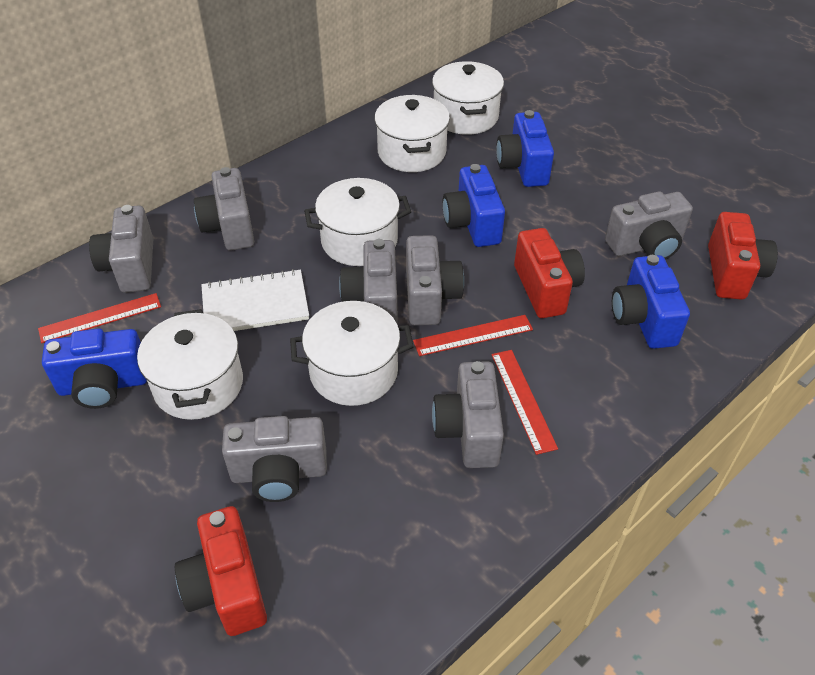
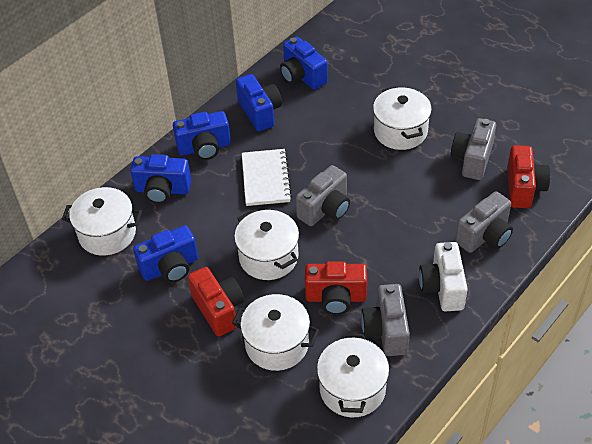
blue camera: 4 -> 5
grey camera: 7 -> 4
red ruler: 3 -> 0
white camera: 0 -> 1

